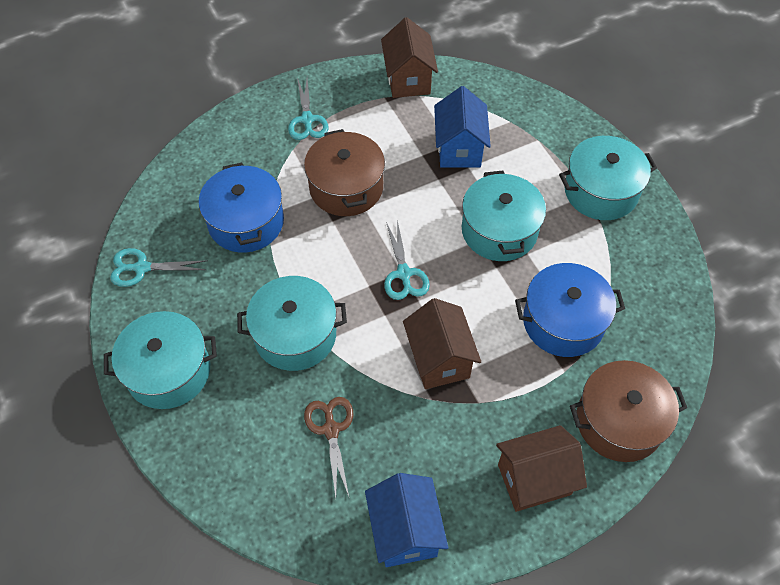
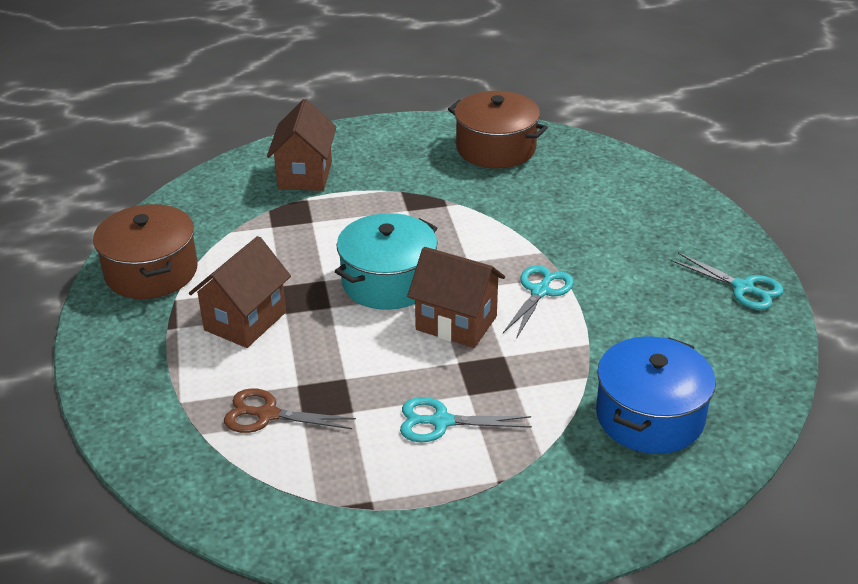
blue house: 2 -> 0
blue pot: 2 -> 1
turquoise pot: 4 -> 1

